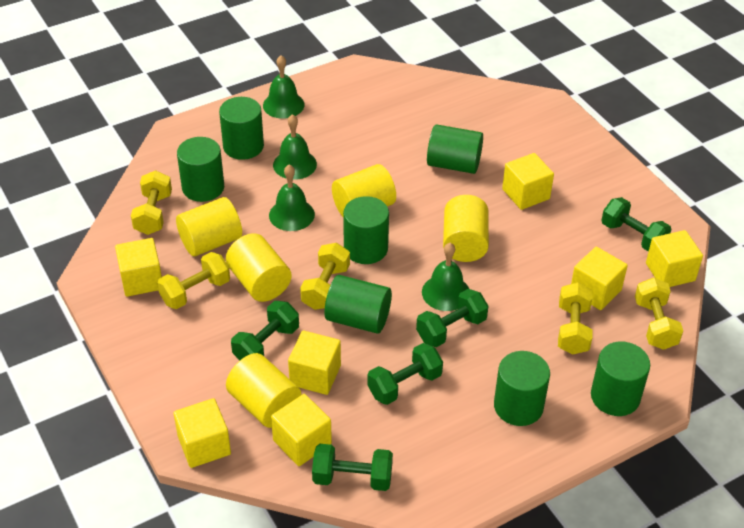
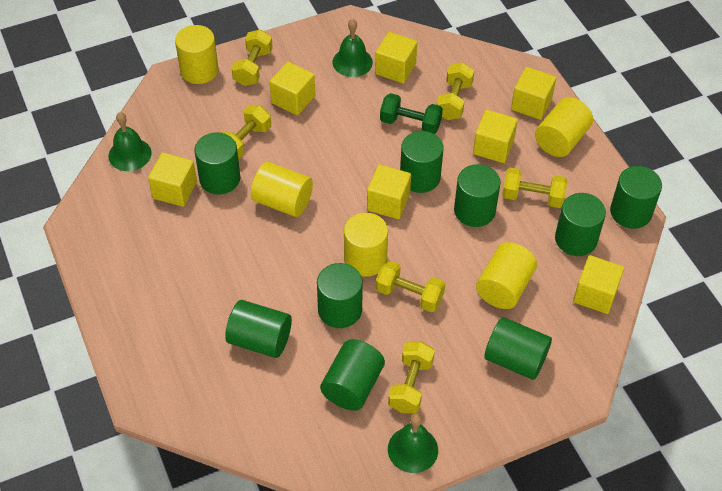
green bell: 4 -> 3
green cylinder: 7 -> 9
green dumbbell: 5 -> 1
yellow dumbbell: 5 -> 6

